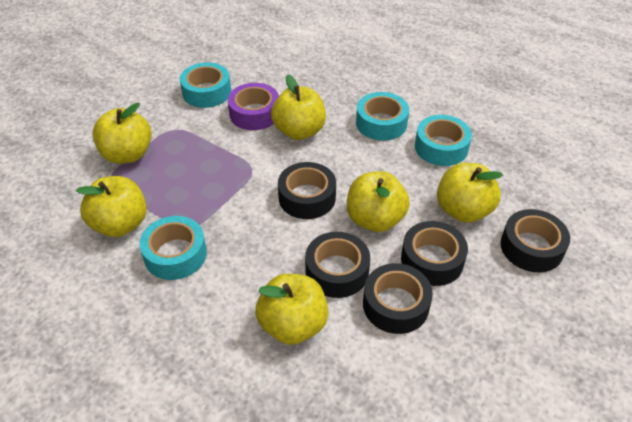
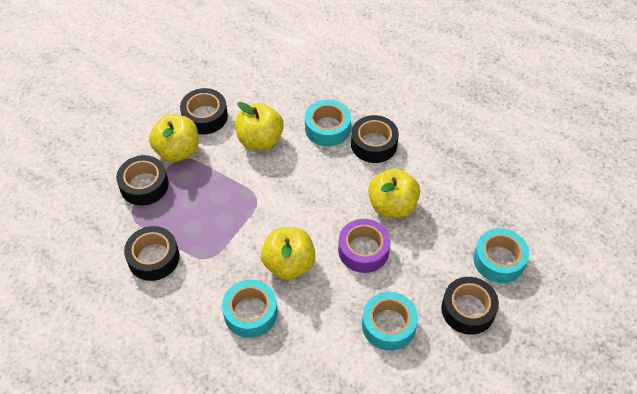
yellow apple: 6 -> 4

